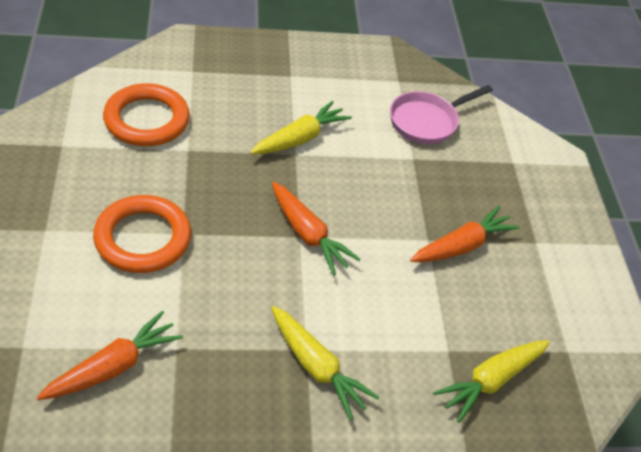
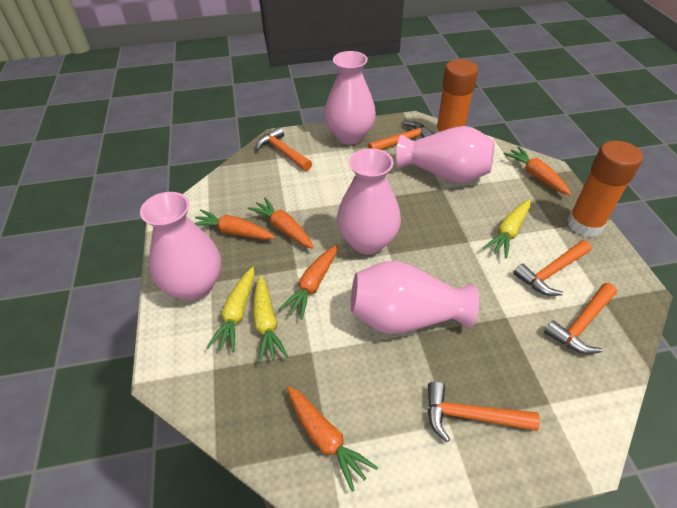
orange carrot: 3 -> 5
orange glue stick: 0 -> 2
orange hammer: 0 -> 5
orange ring: 2 -> 0
pink pan: 1 -> 0
pink vase: 0 -> 5

